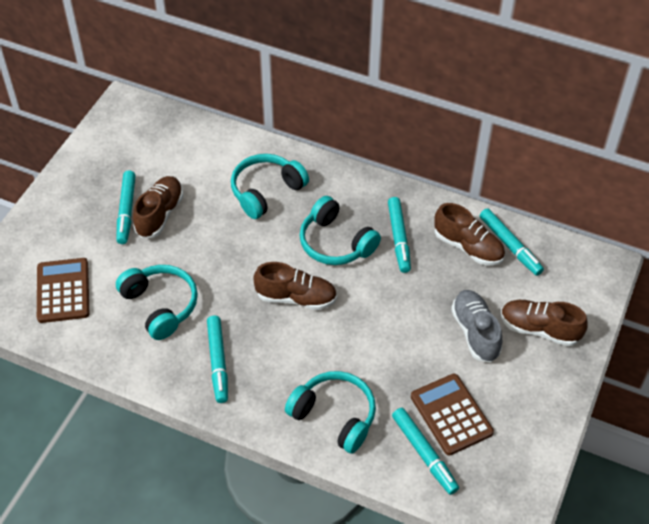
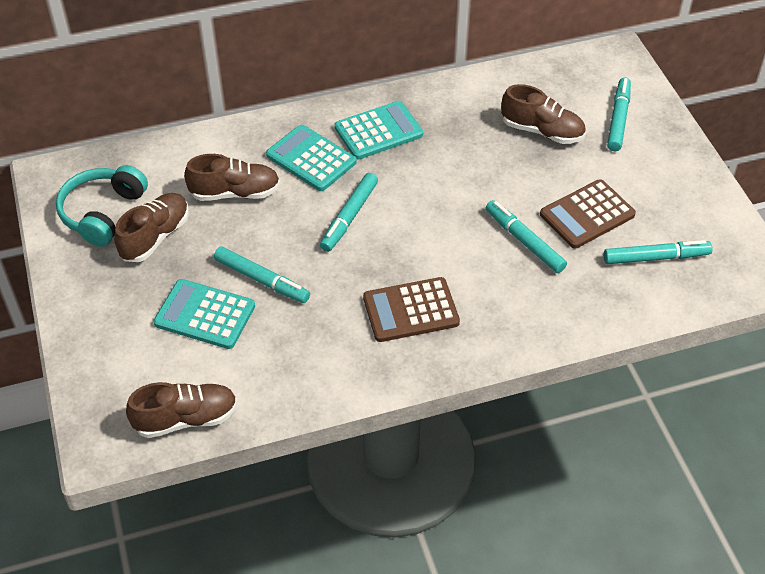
grey shoe: 1 -> 0
turquoise calculator: 0 -> 3
turquoise headphones: 4 -> 1

